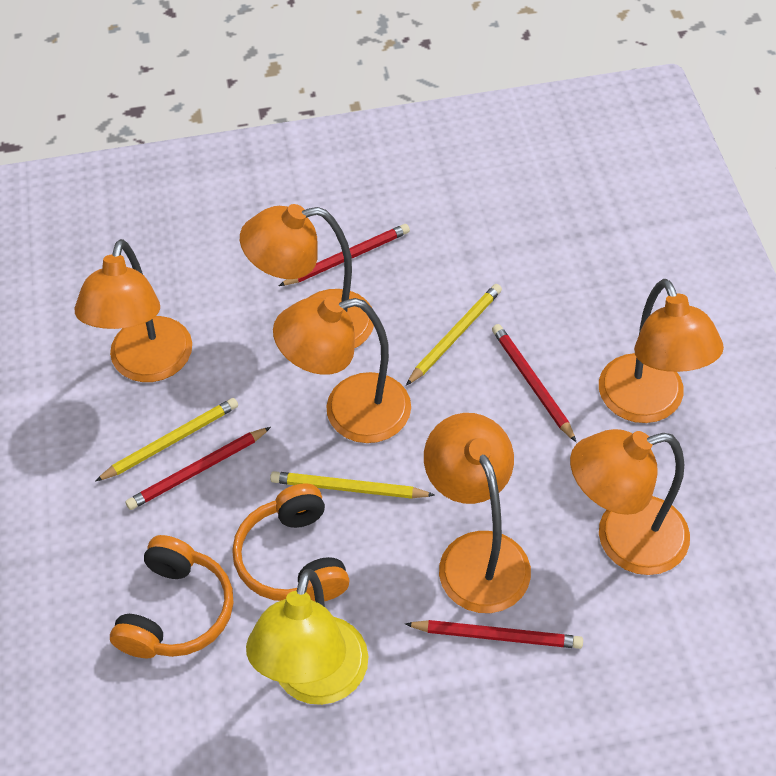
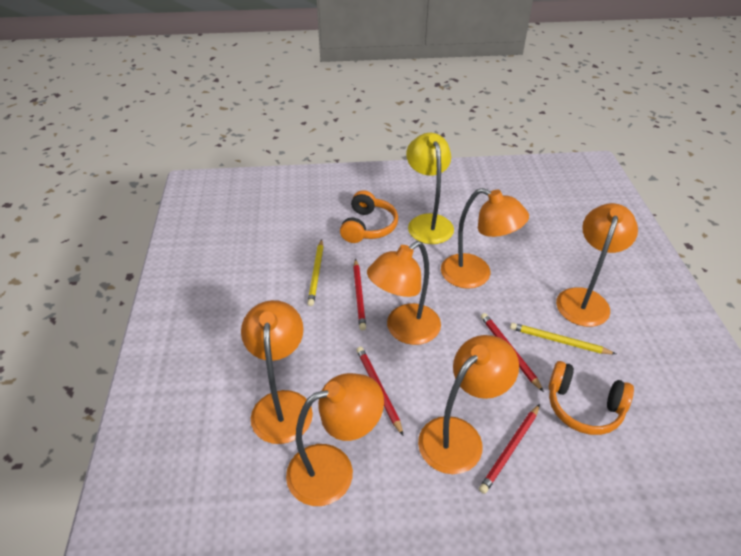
yellow pencil: 3 -> 2

